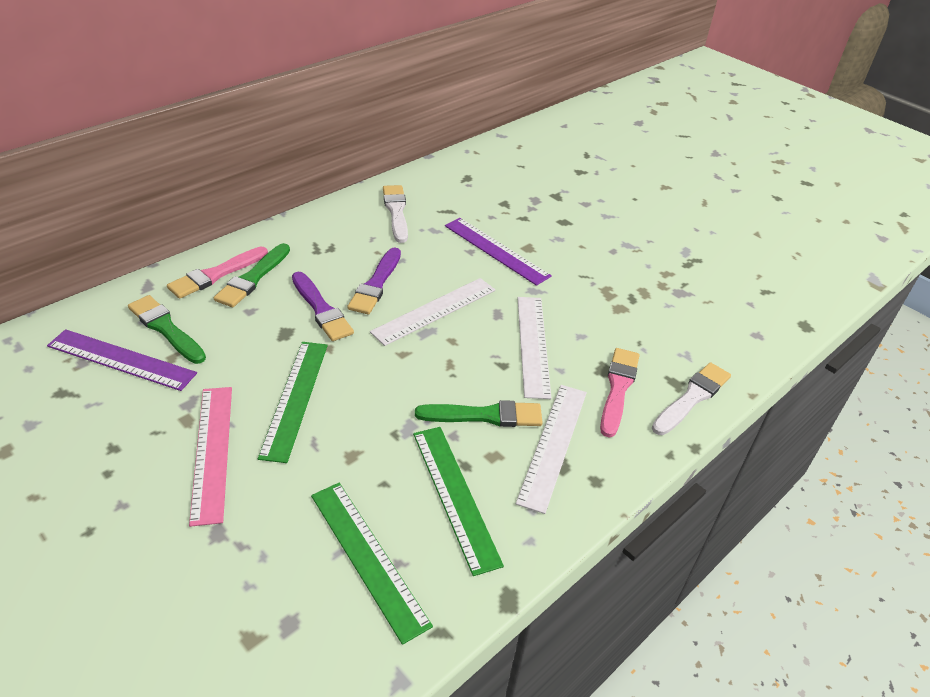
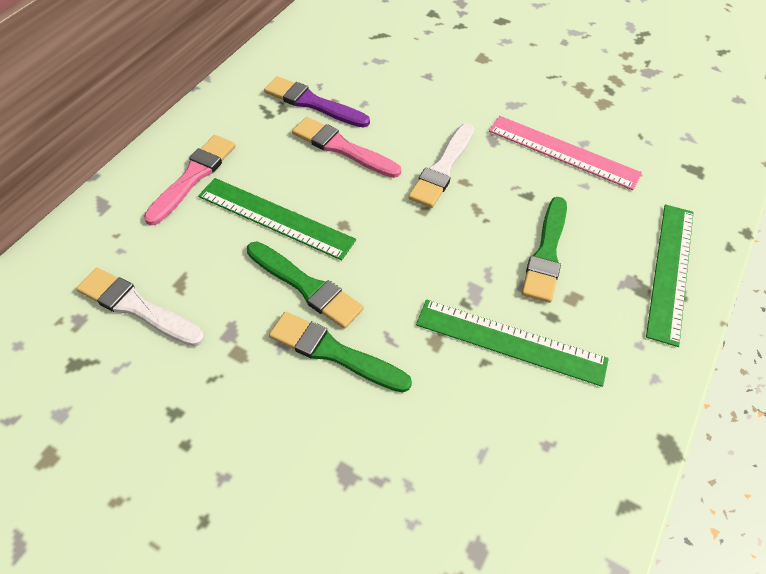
purple brush: 2 -> 1
purple ruler: 2 -> 0
white ruler: 3 -> 0

